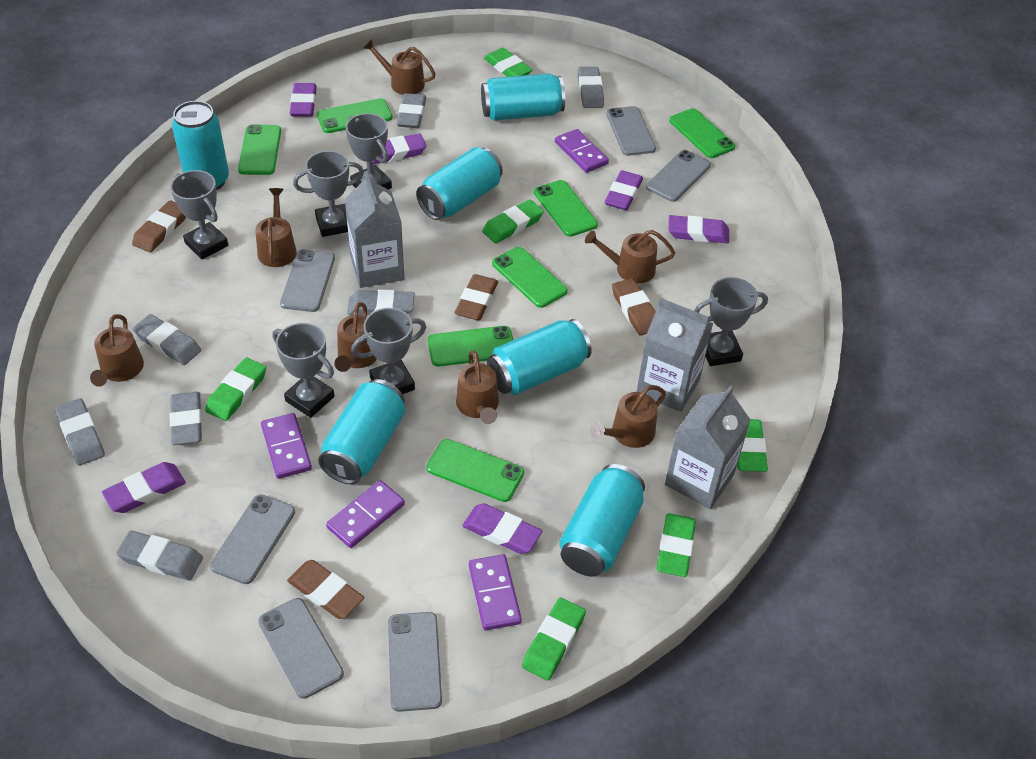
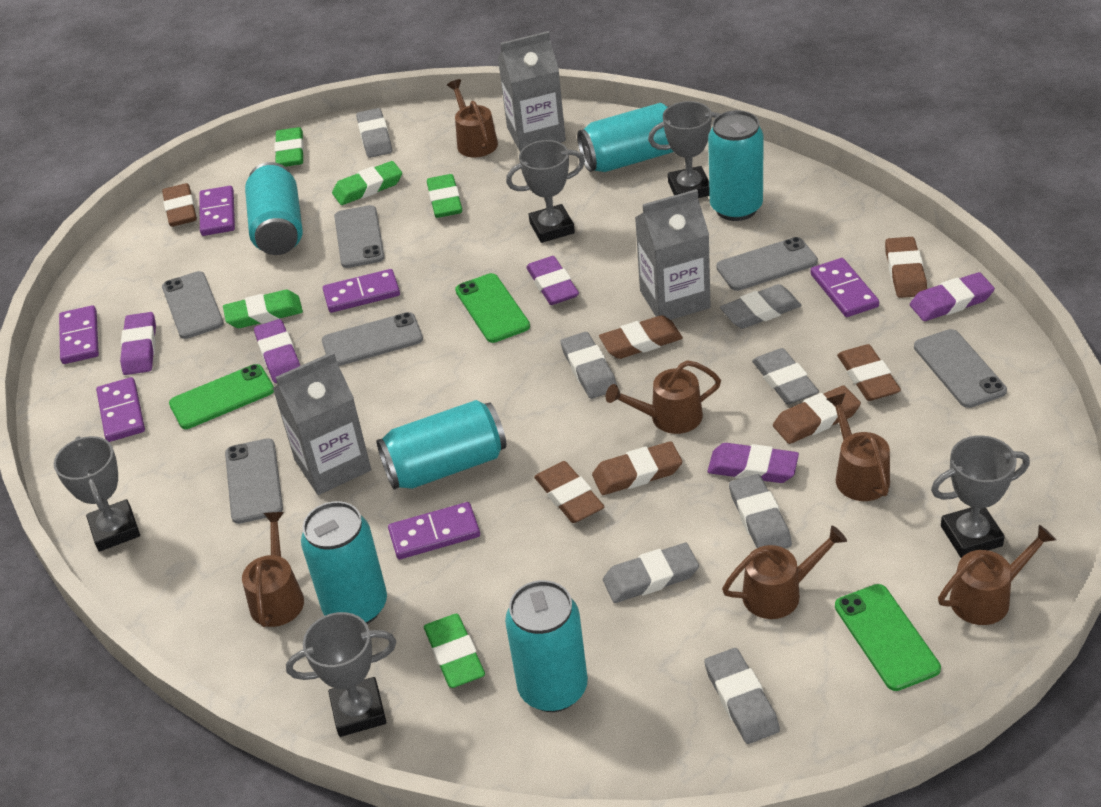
brown eraser: 4 -> 7
brown watering can: 7 -> 6
green eraser: 6 -> 5
green phone: 7 -> 3
grey trophy: 6 -> 5
purple domino: 4 -> 6
purple eraser: 6 -> 5

